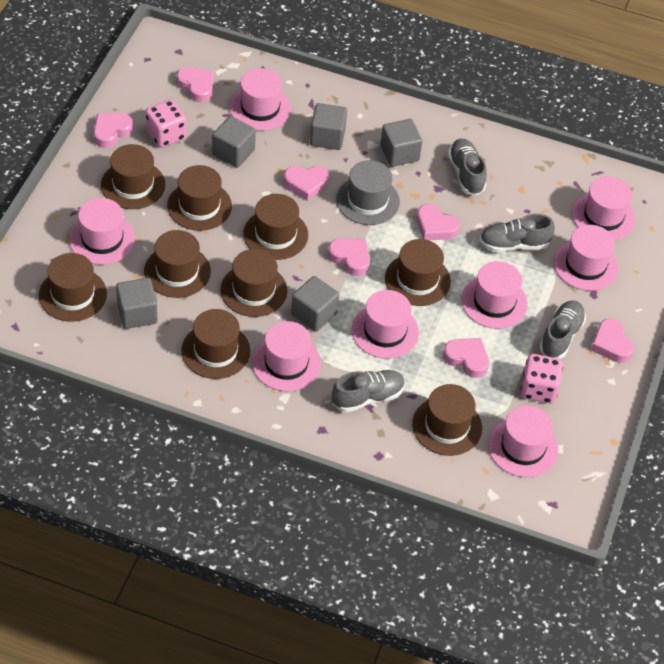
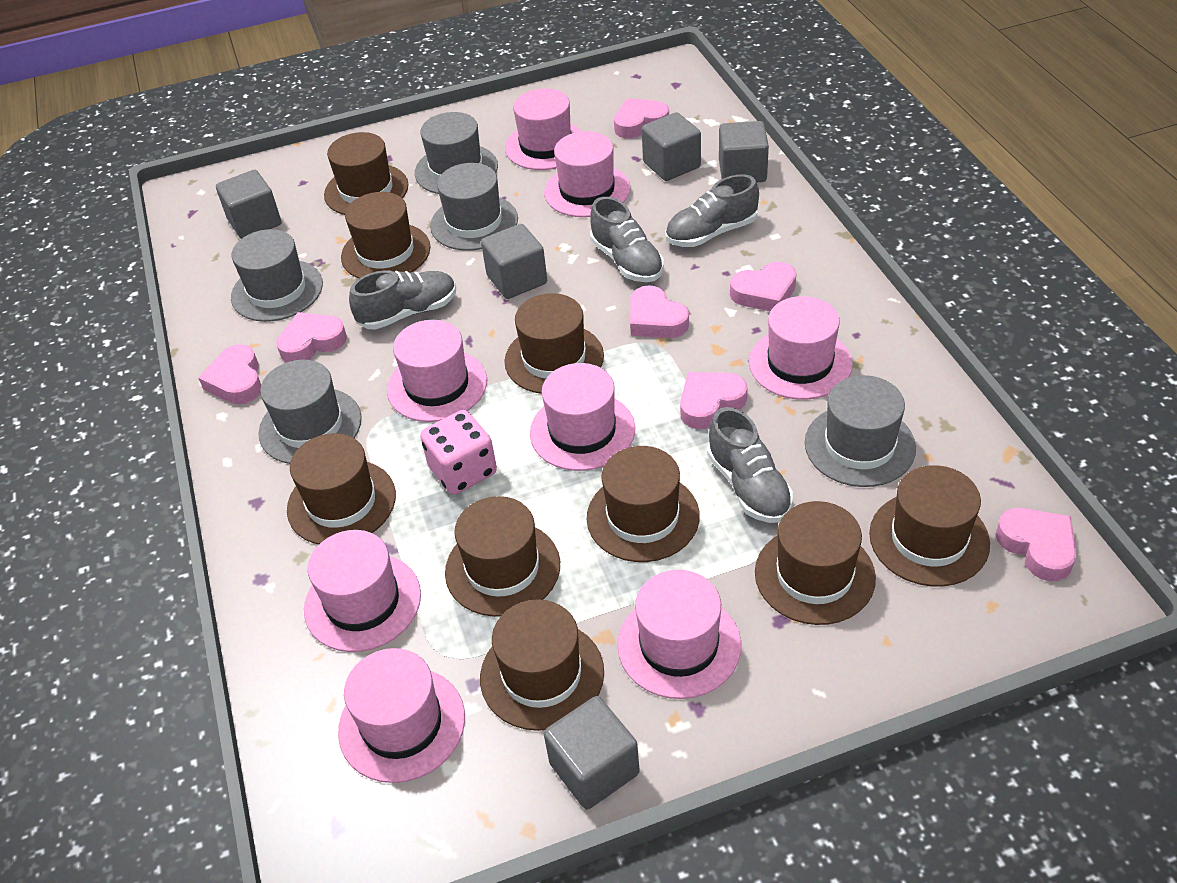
grey hat: 1 -> 5
pink dice: 2 -> 1

